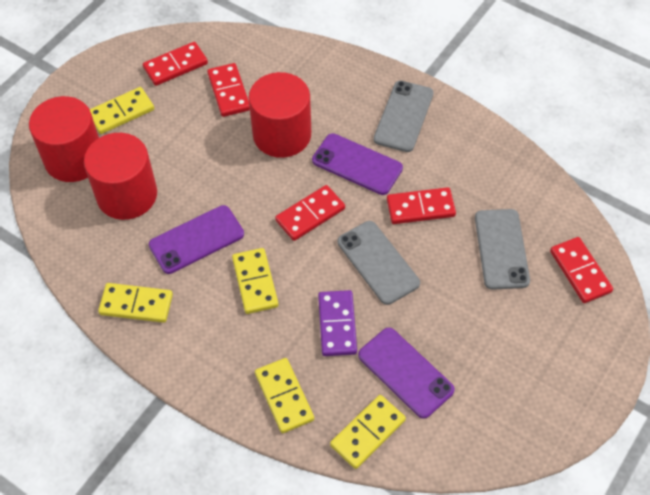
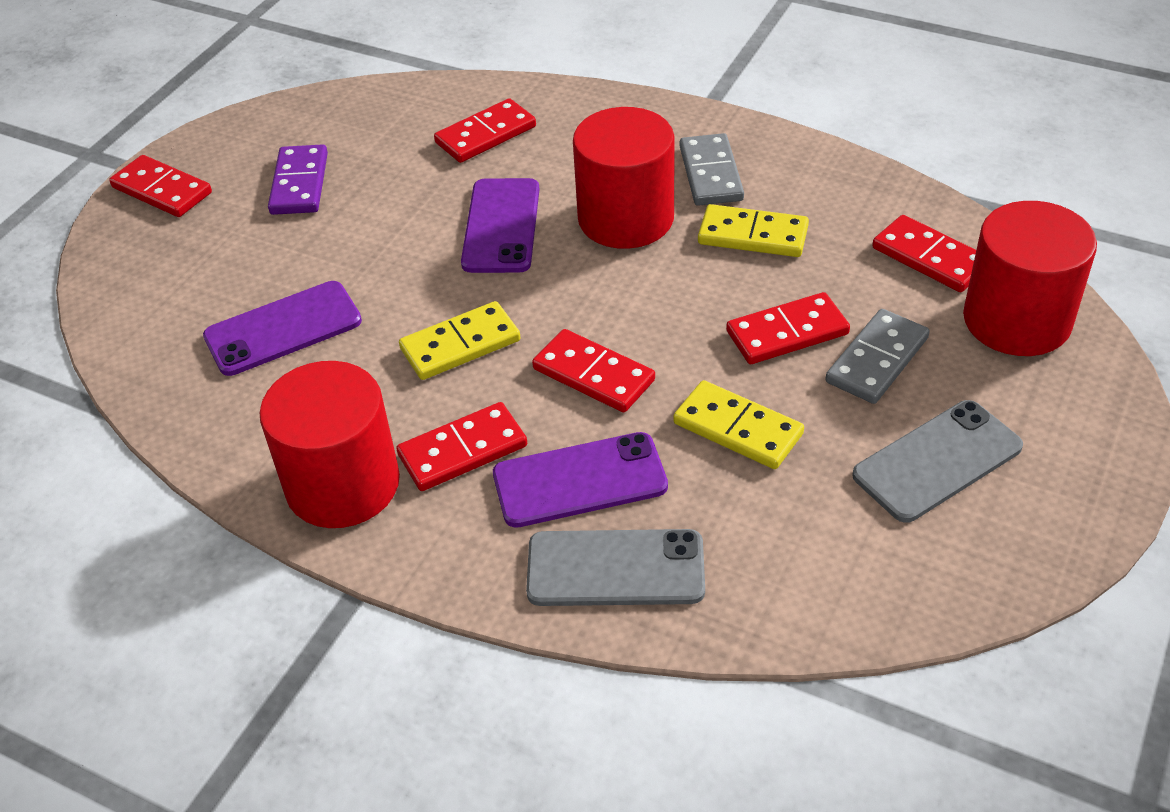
grey domino: 0 -> 2
grey phone: 3 -> 2
red domino: 5 -> 6
yellow domino: 5 -> 3

